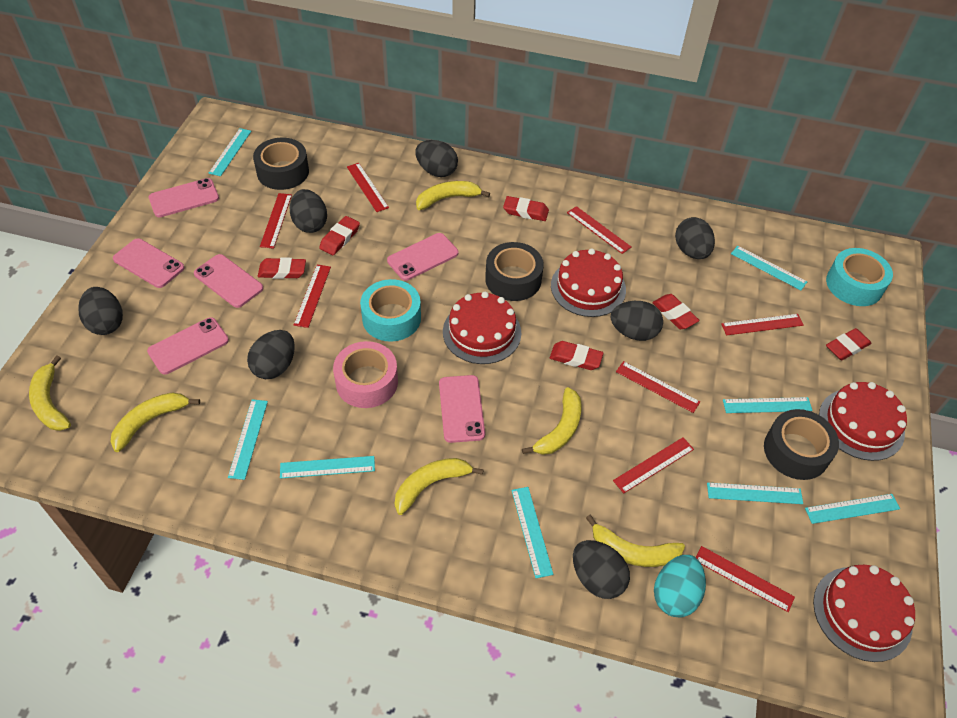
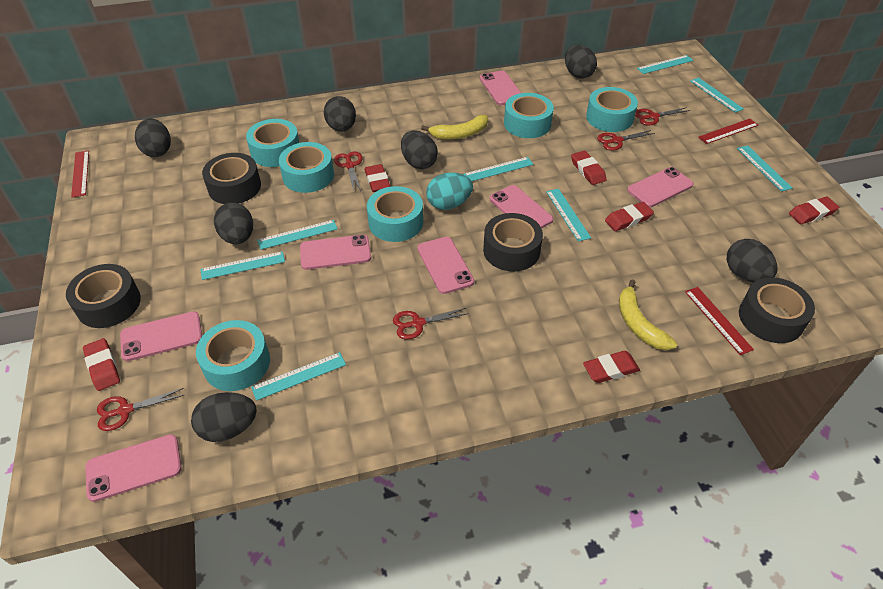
black tape: 3 -> 4
pink phone: 6 -> 7
pink tape: 1 -> 0
red cake: 4 -> 0
red ruler: 8 -> 3
red scissors: 0 -> 5
turquoise tape: 2 -> 6
yellow banana: 6 -> 2

